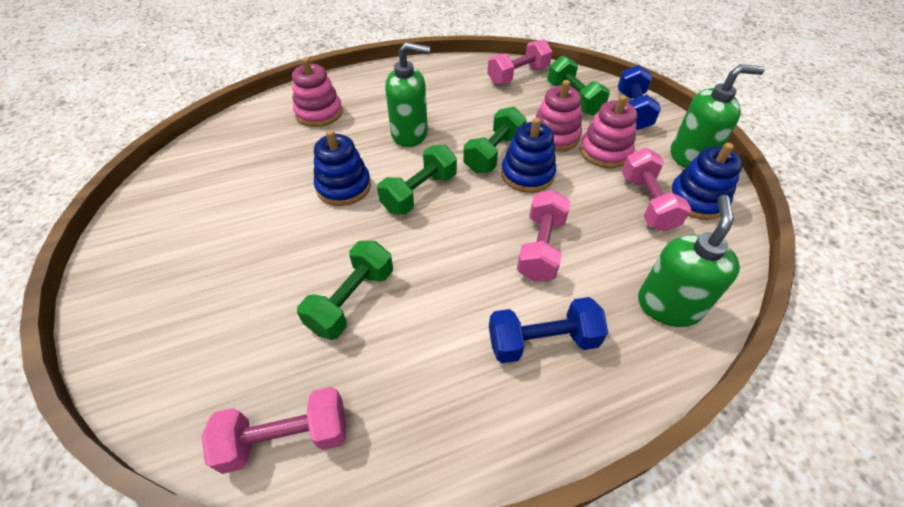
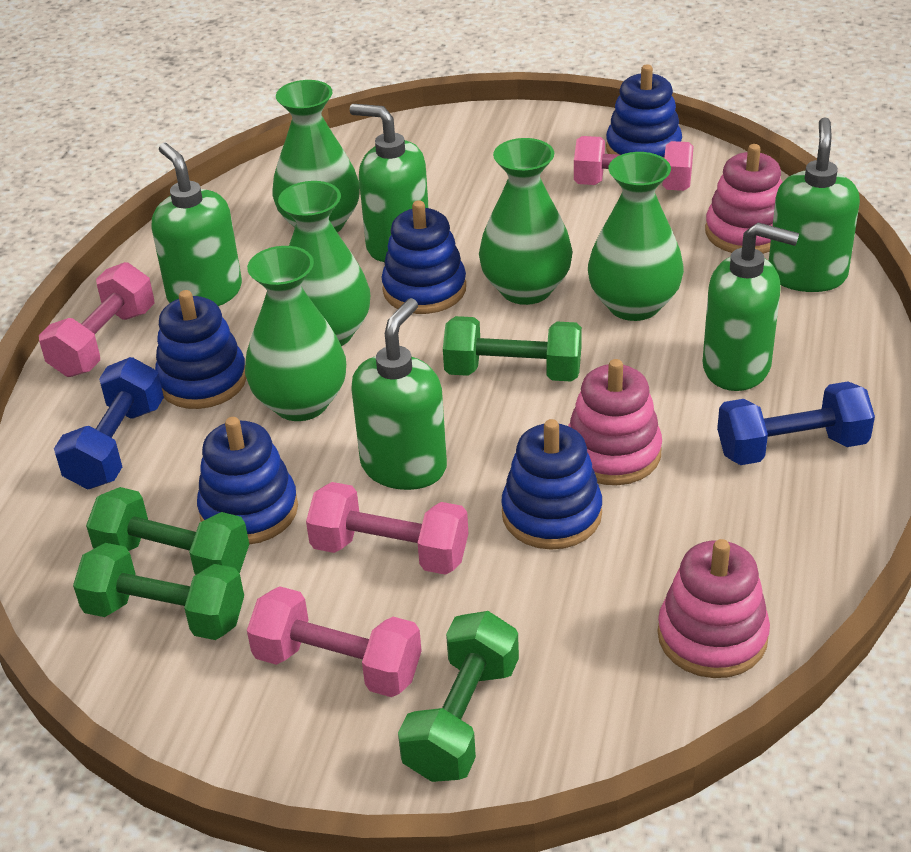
blue stacking toy: 3 -> 5
green soap dispenser: 3 -> 5
green vase: 0 -> 5

